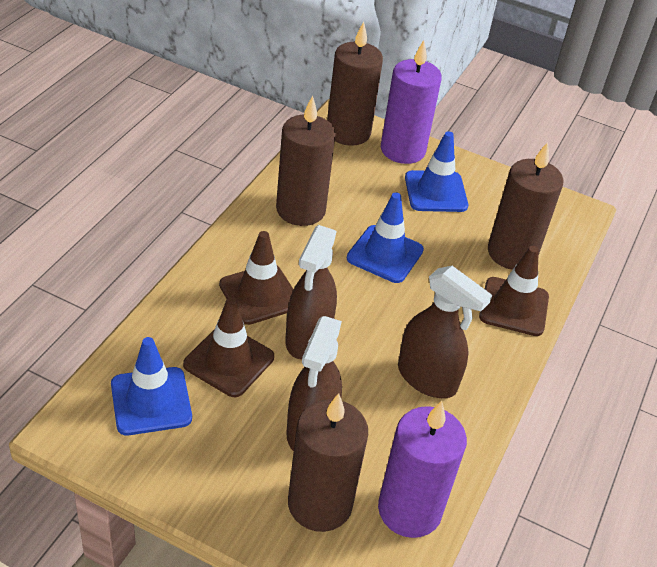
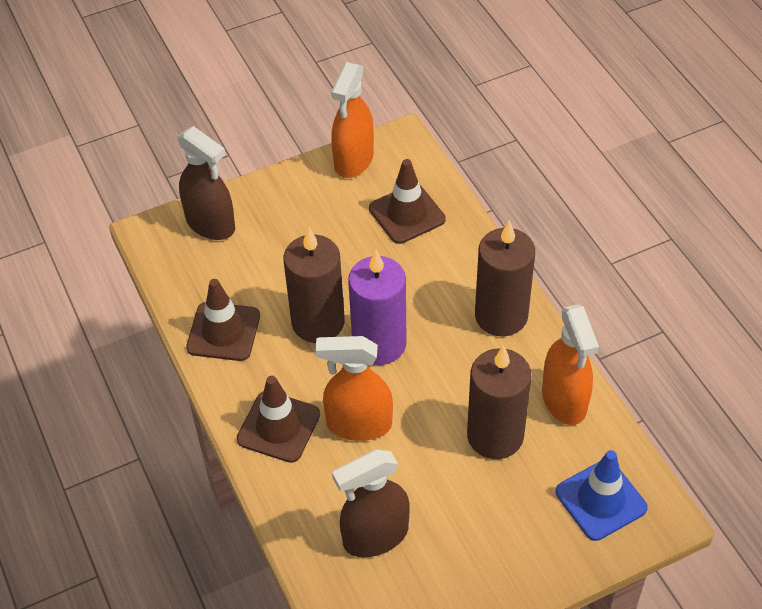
blue traffic cone: 3 -> 1
brown candle: 4 -> 3
brown spray bottle: 3 -> 2
orange spray bottle: 0 -> 3
purple candle: 2 -> 1

